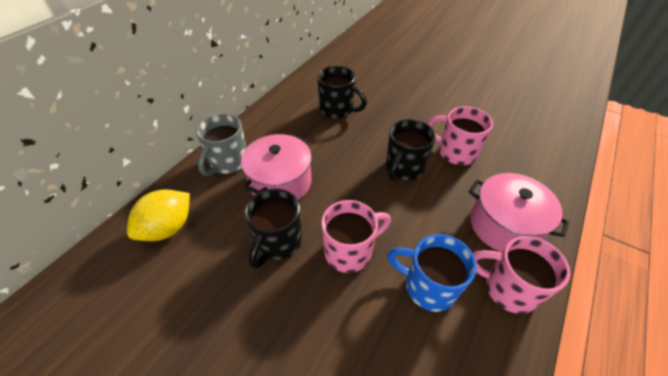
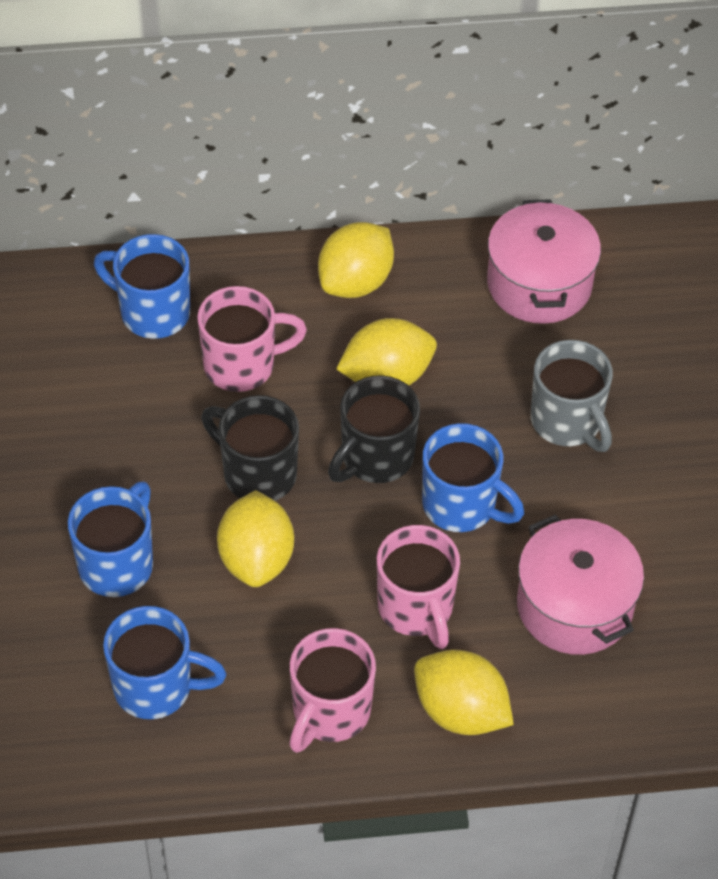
black mug: 3 -> 2
blue mug: 1 -> 4
yellow lemon: 1 -> 4

